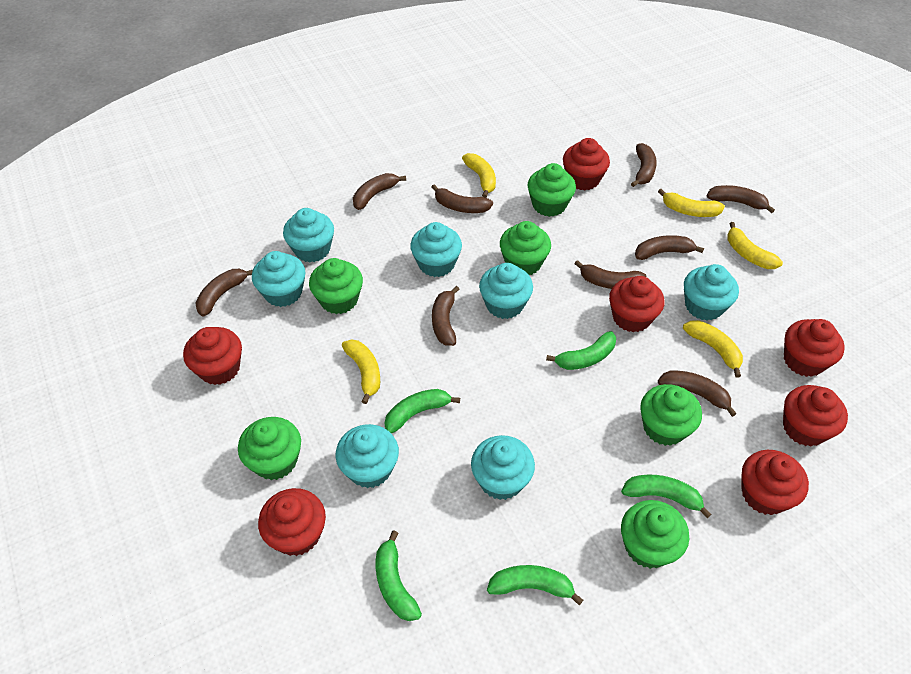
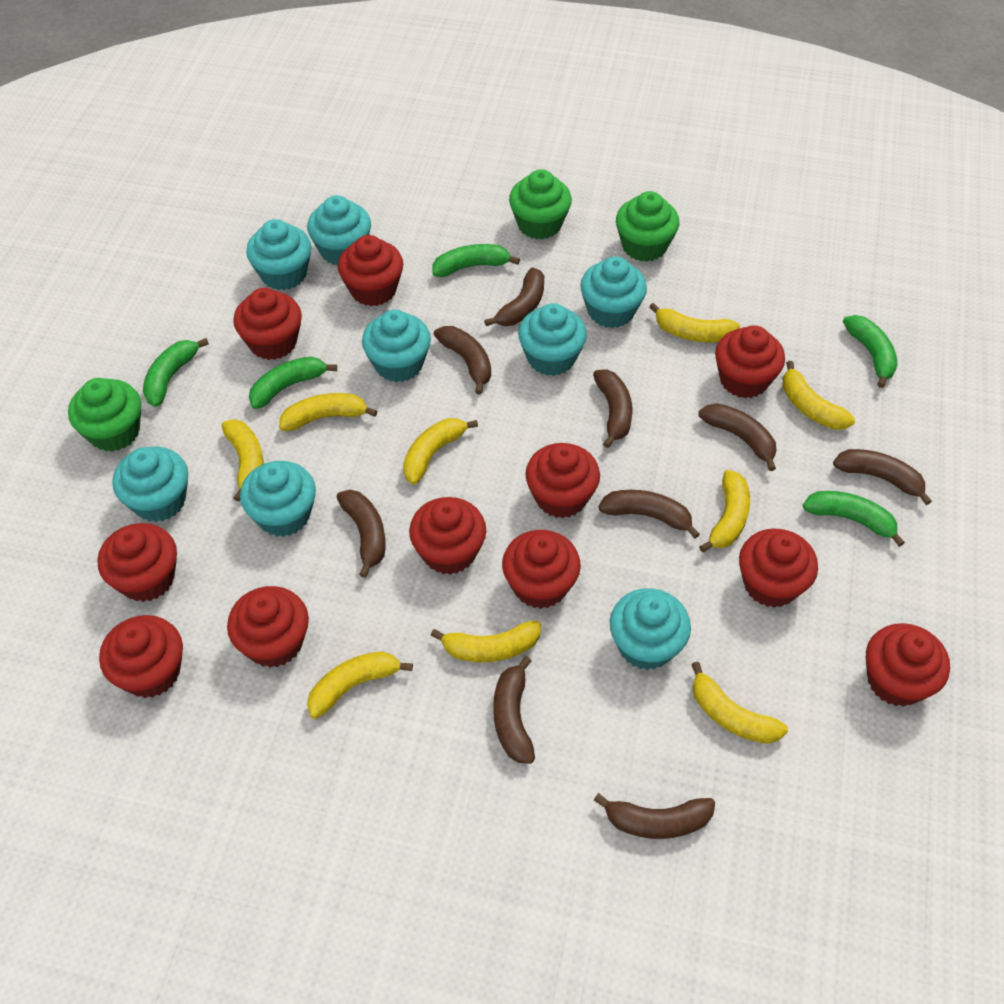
green cupcake: 6 -> 3
red cupcake: 7 -> 11
turquoise cupcake: 7 -> 8
yellow banana: 5 -> 9

